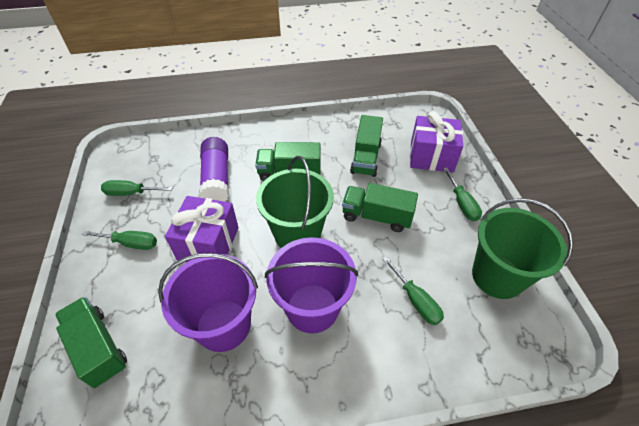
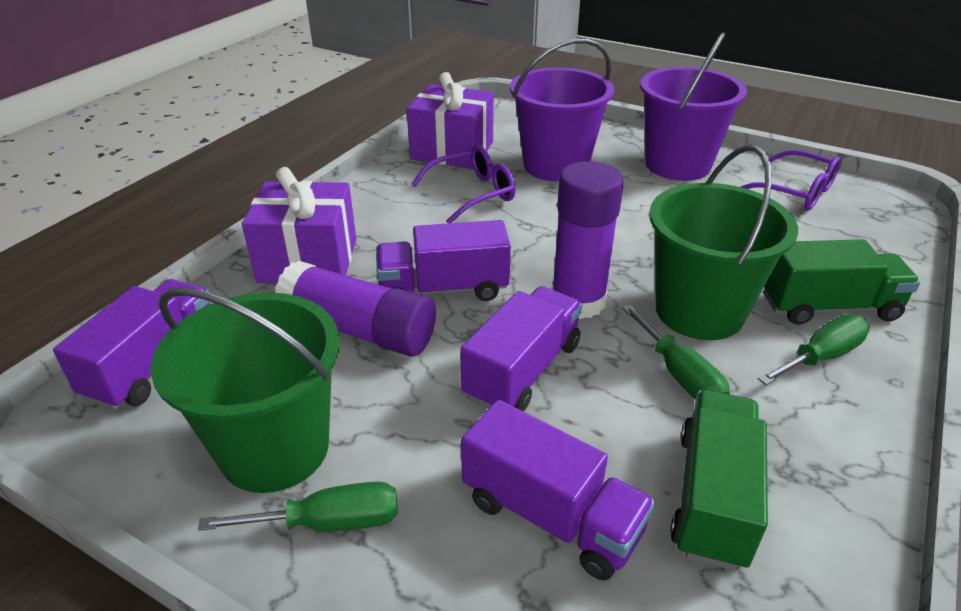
green screwdriver: 4 -> 3
green truck: 4 -> 2
purple glasses: 0 -> 2
purple glue stick: 1 -> 2
purple truck: 0 -> 4

